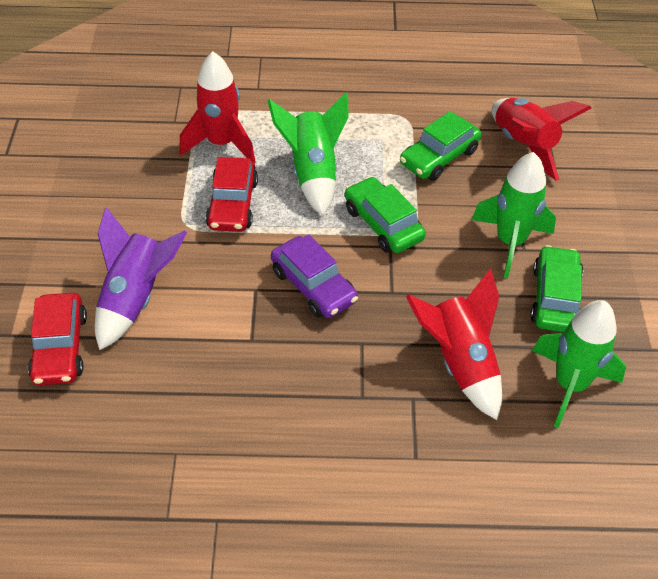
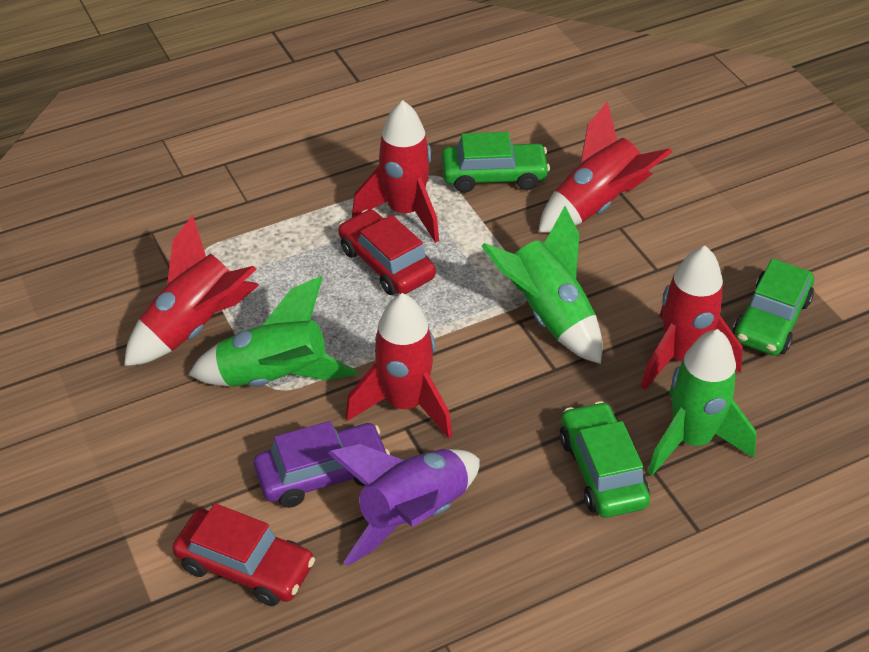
red rocket: 3 -> 5

